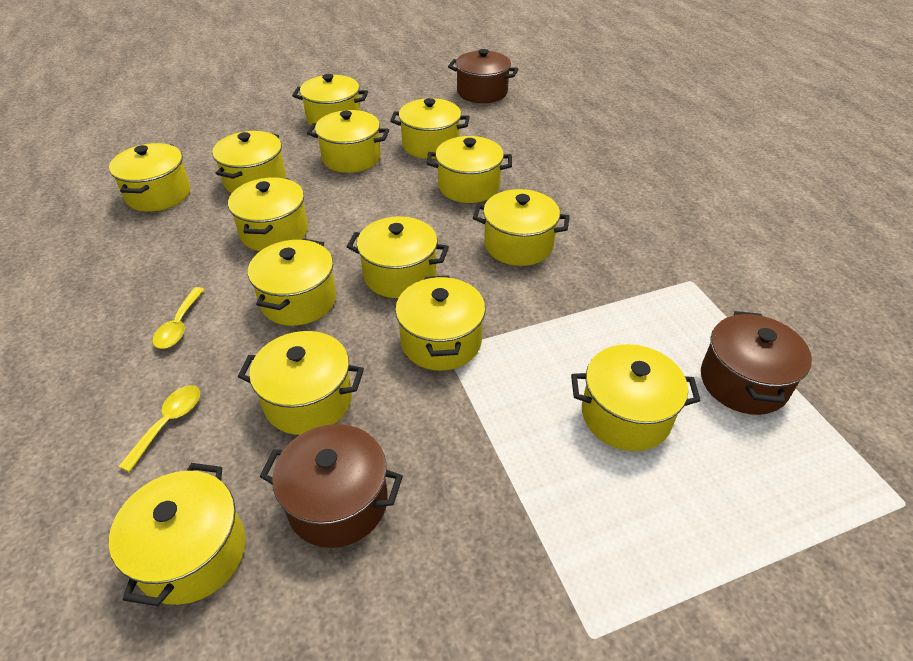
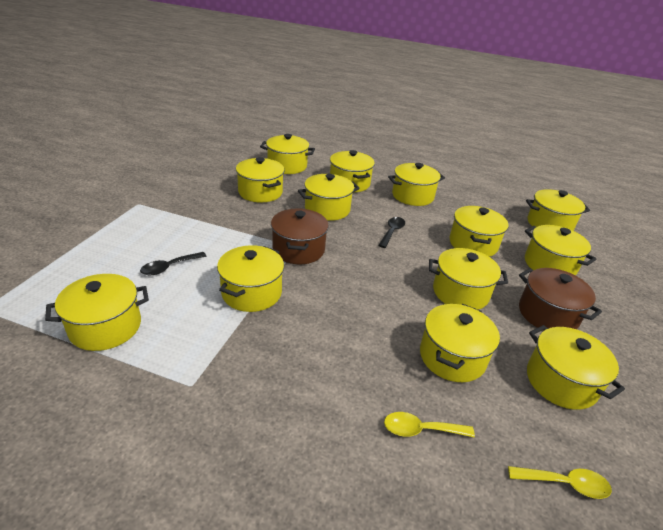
black spoon: 0 -> 2
brown pot: 3 -> 2
yellow pot: 14 -> 13

